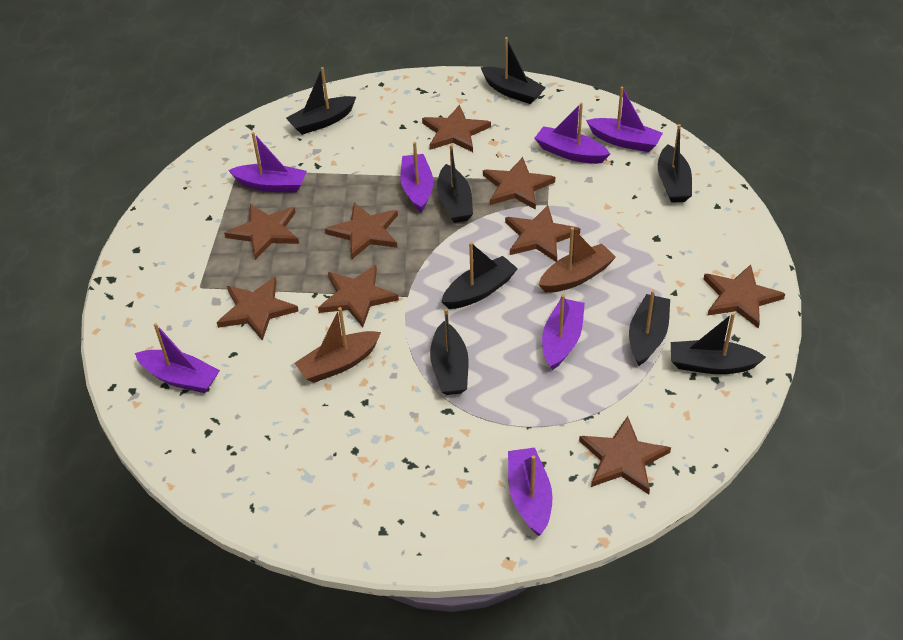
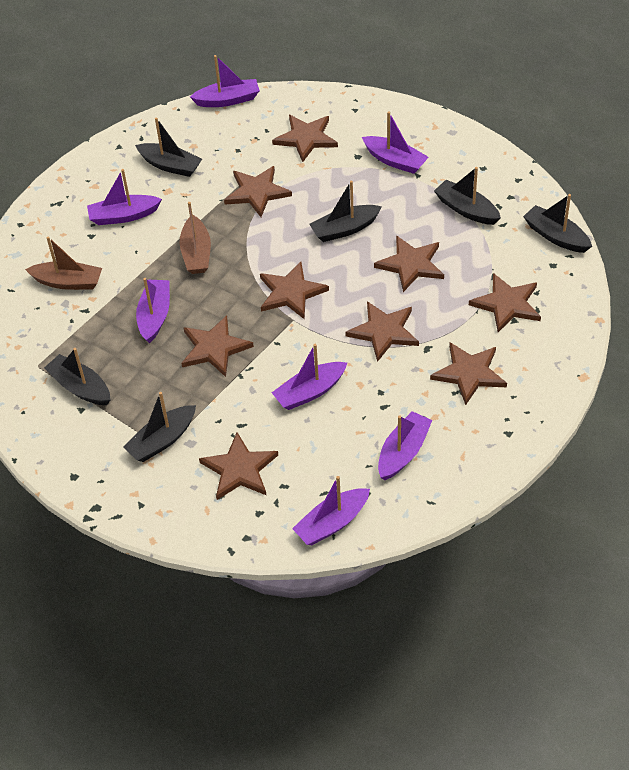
black boat: 8 -> 6

